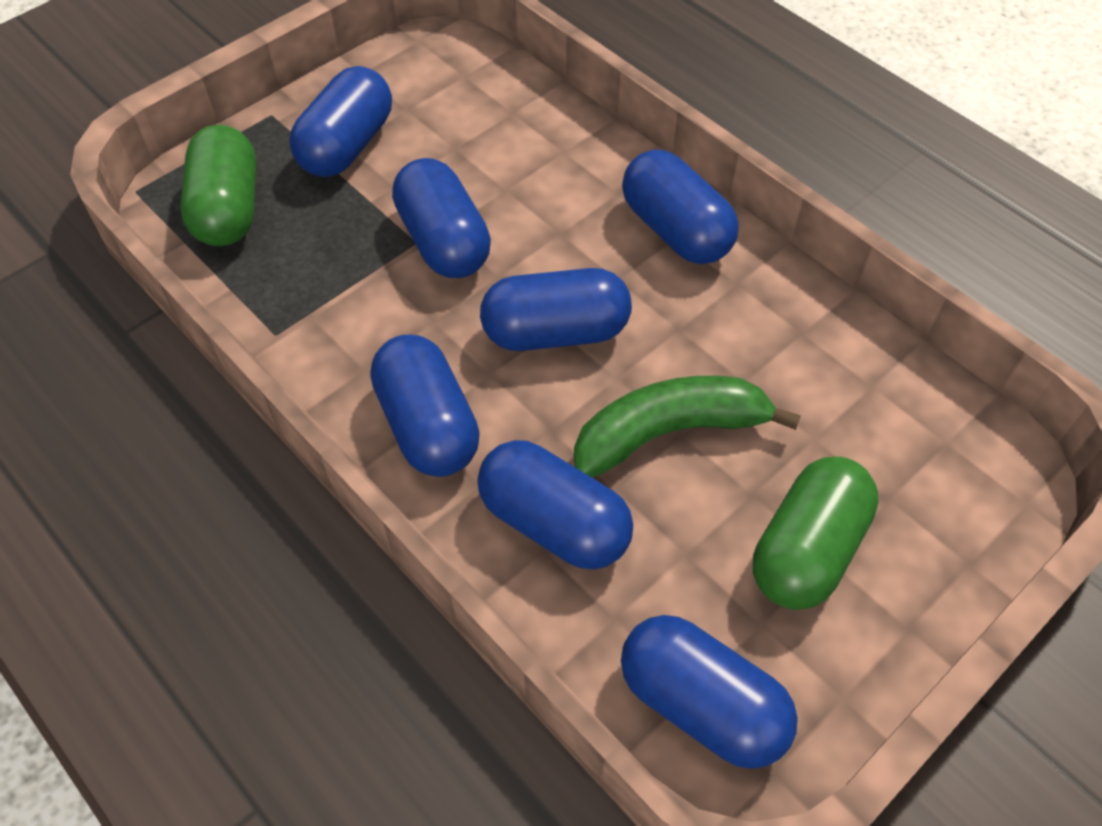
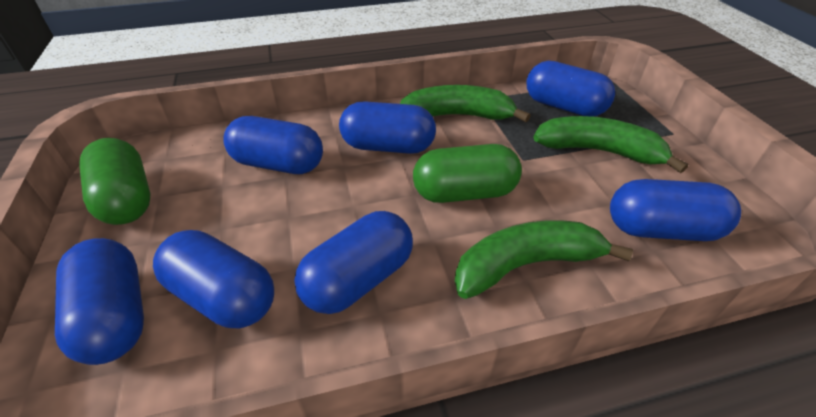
green banana: 1 -> 3

